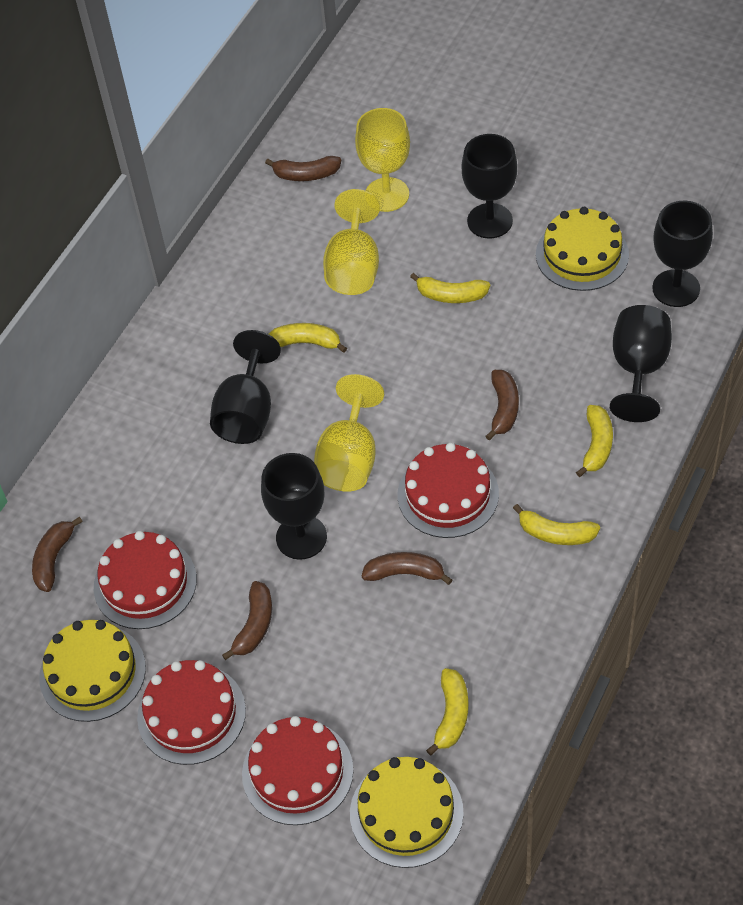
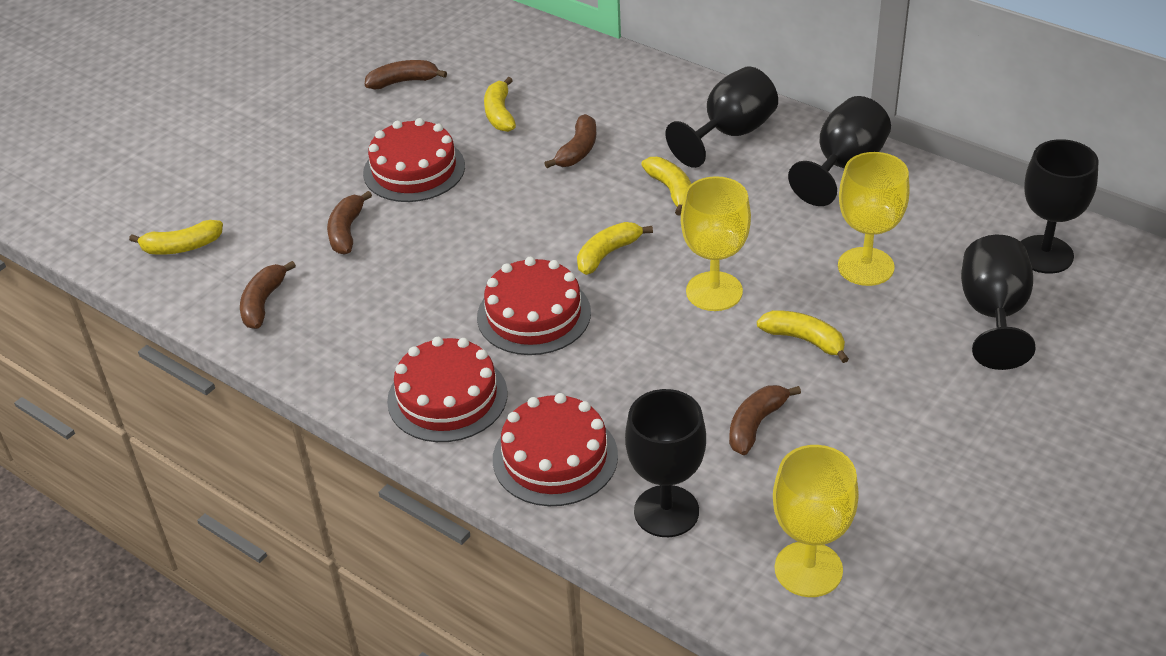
yellow cake: 3 -> 0

